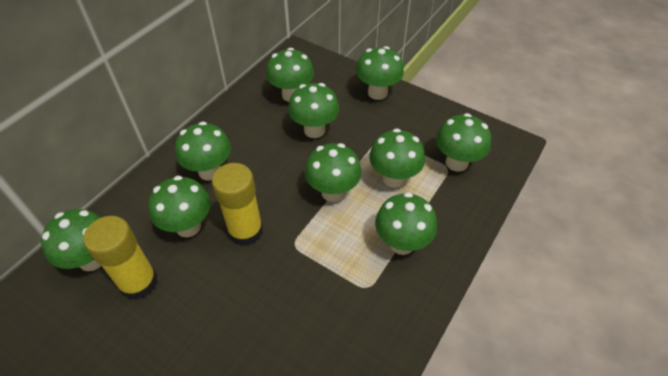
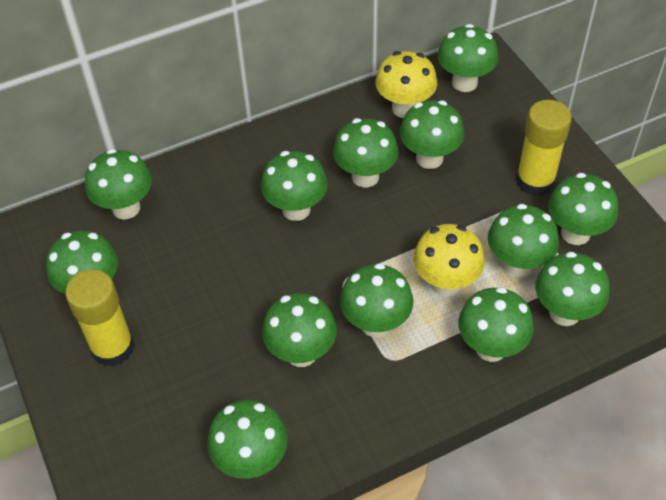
green mushroom: 10 -> 13
yellow mushroom: 0 -> 2

